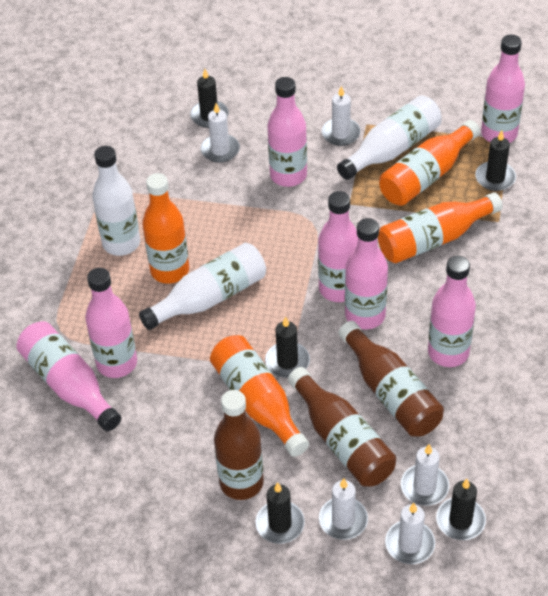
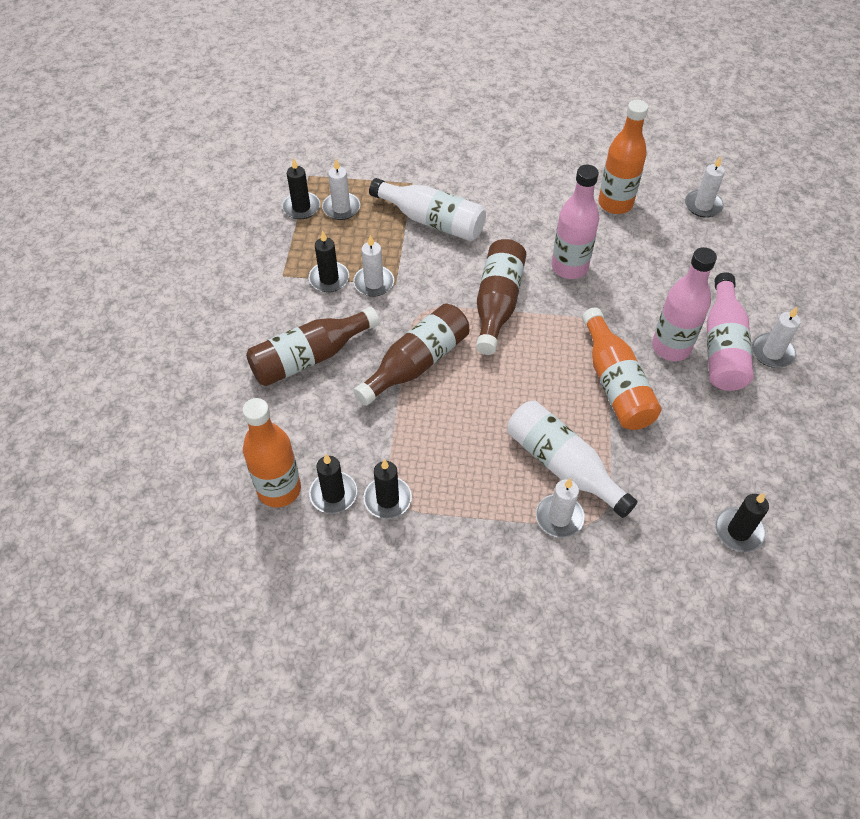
orange bottle: 4 -> 3
pink bottle: 7 -> 3
white bottle: 3 -> 2

